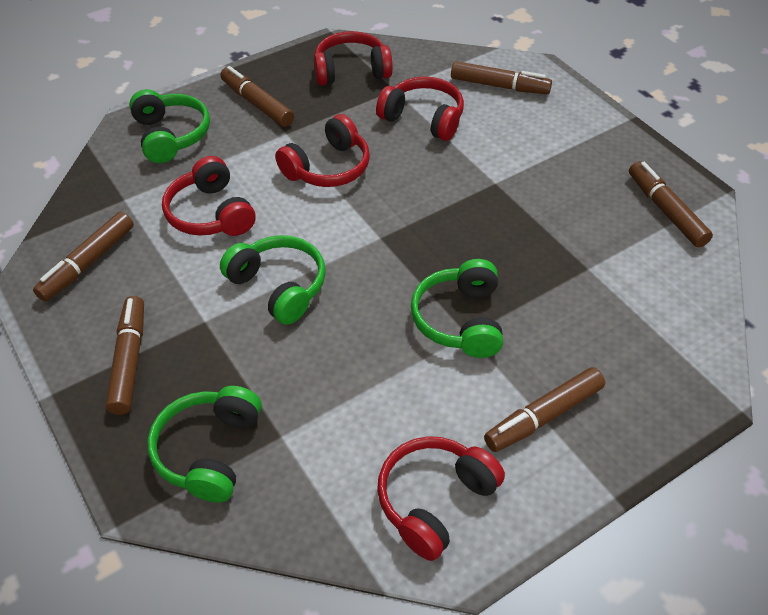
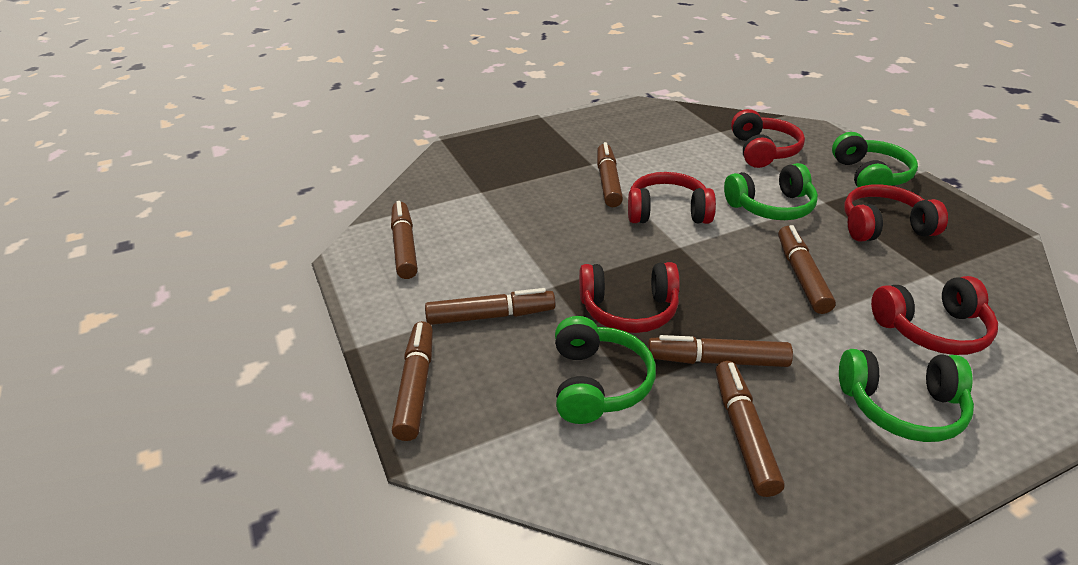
brown marker: 6 -> 7

